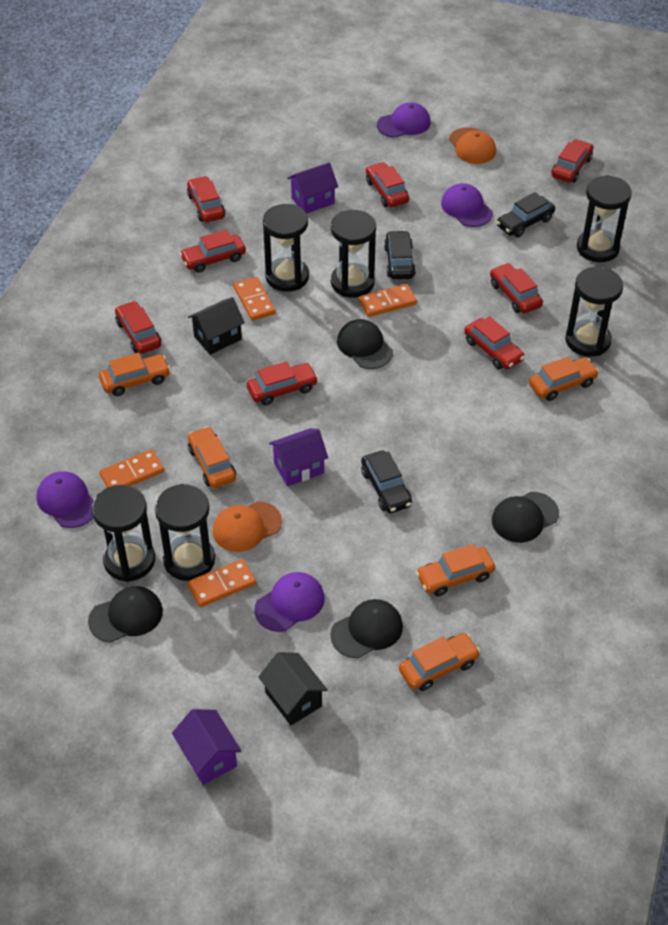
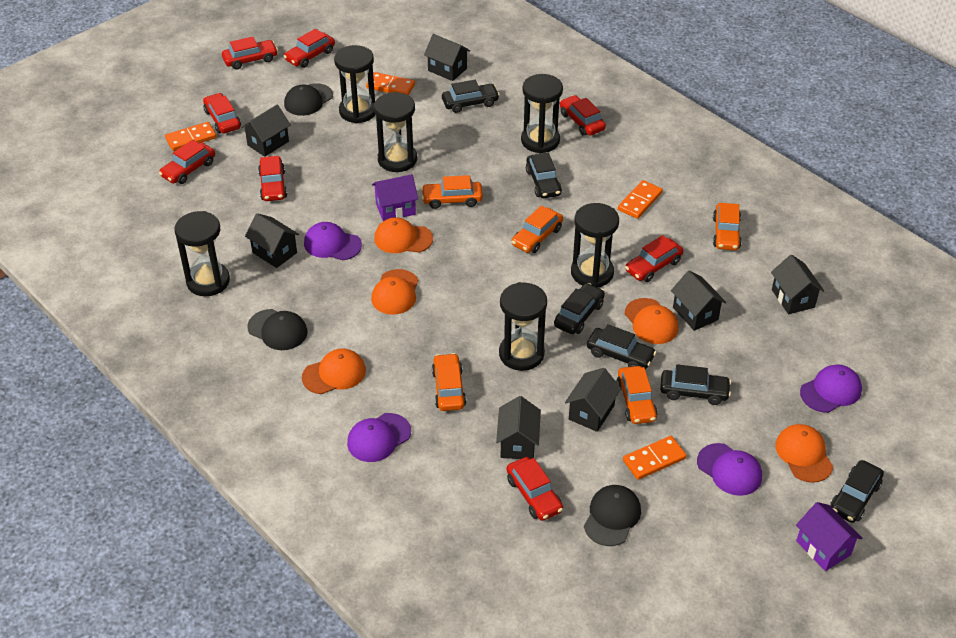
black cap: 4 -> 3
black car: 3 -> 6
black house: 2 -> 7
orange cap: 2 -> 5
purple house: 3 -> 2

